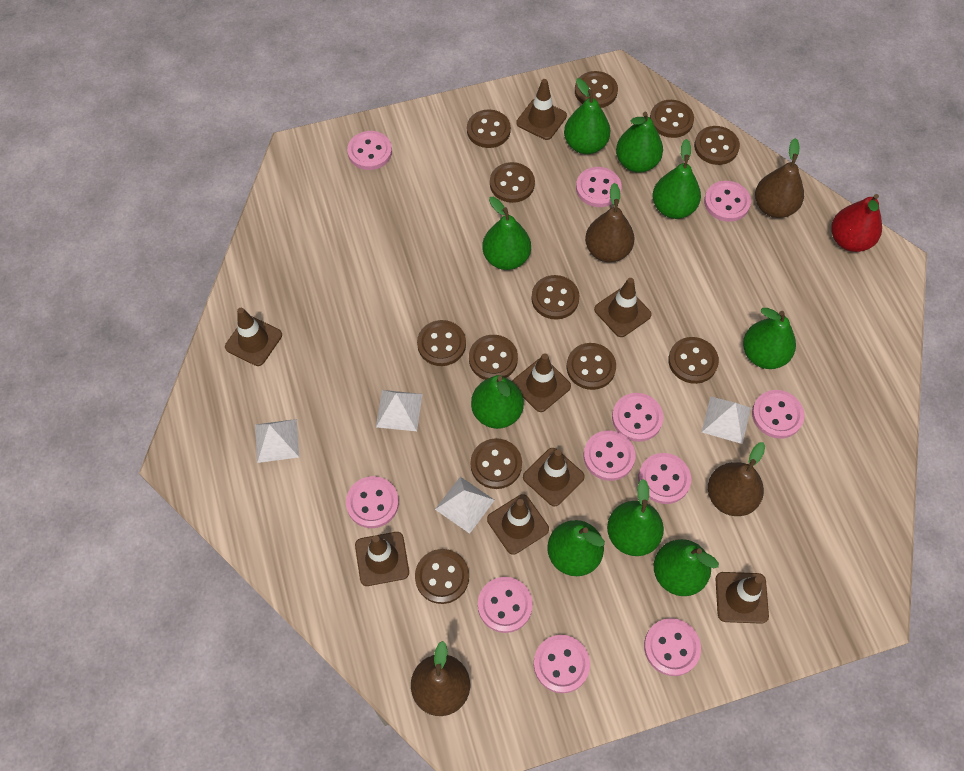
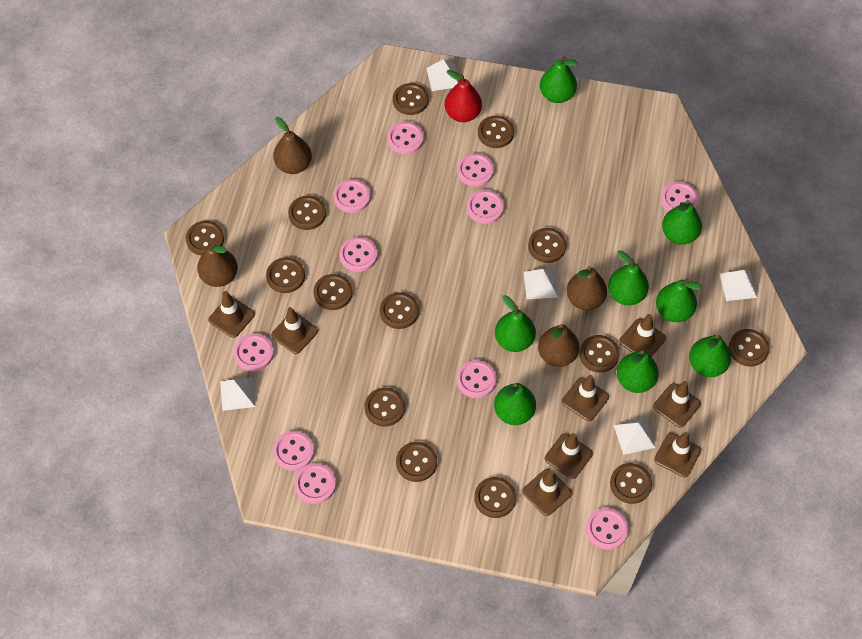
brown button: 12 -> 14
green pear: 9 -> 8
white pyramid: 4 -> 5

